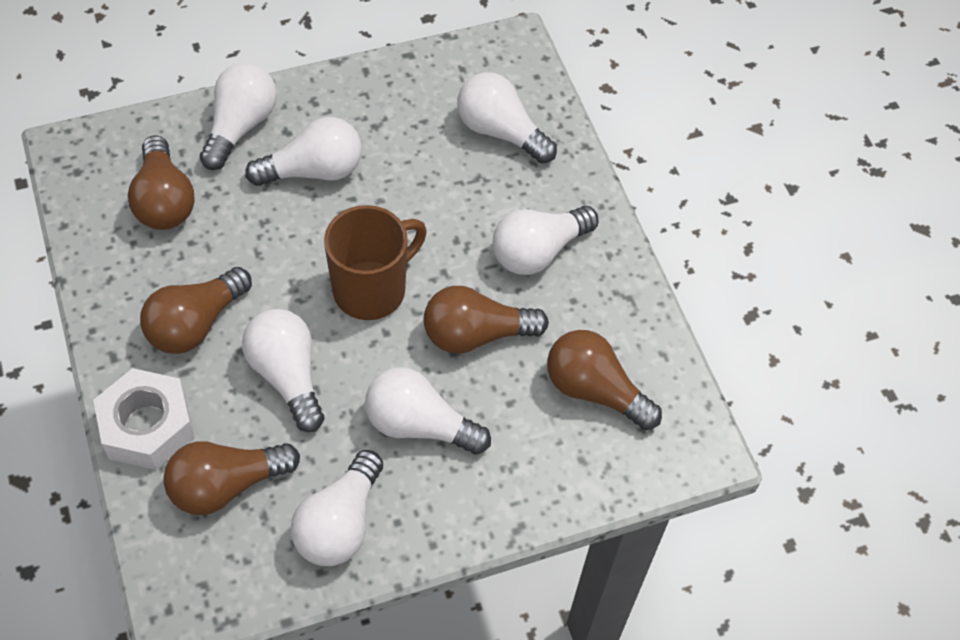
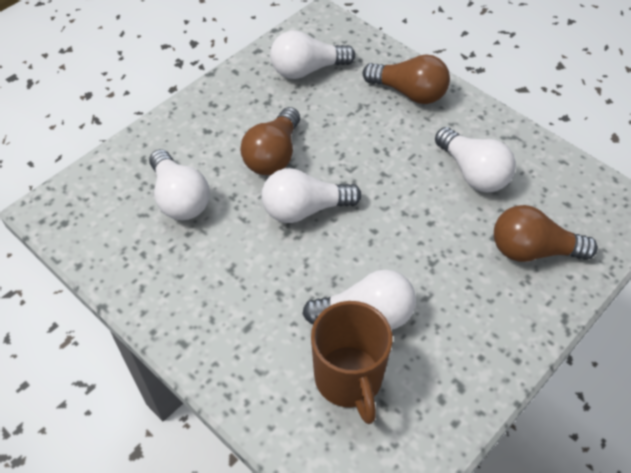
brown light bulb: 5 -> 3
white light bulb: 7 -> 5
white nut: 1 -> 0

